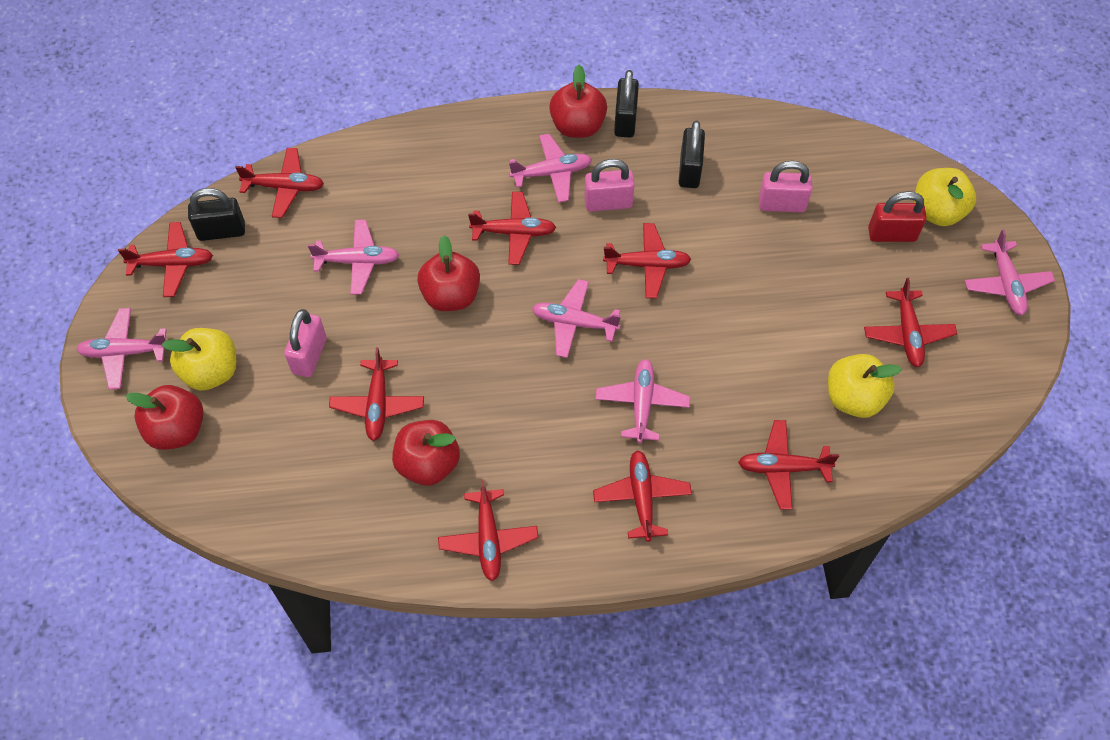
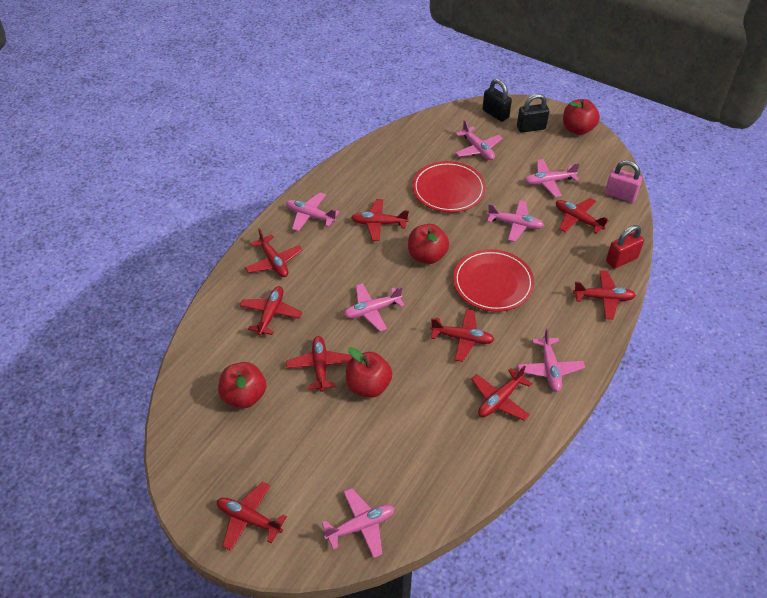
black padlock: 3 -> 2
pink padlock: 3 -> 1
pink plane: 6 -> 7
red plate: 0 -> 2
yellow apple: 3 -> 0

